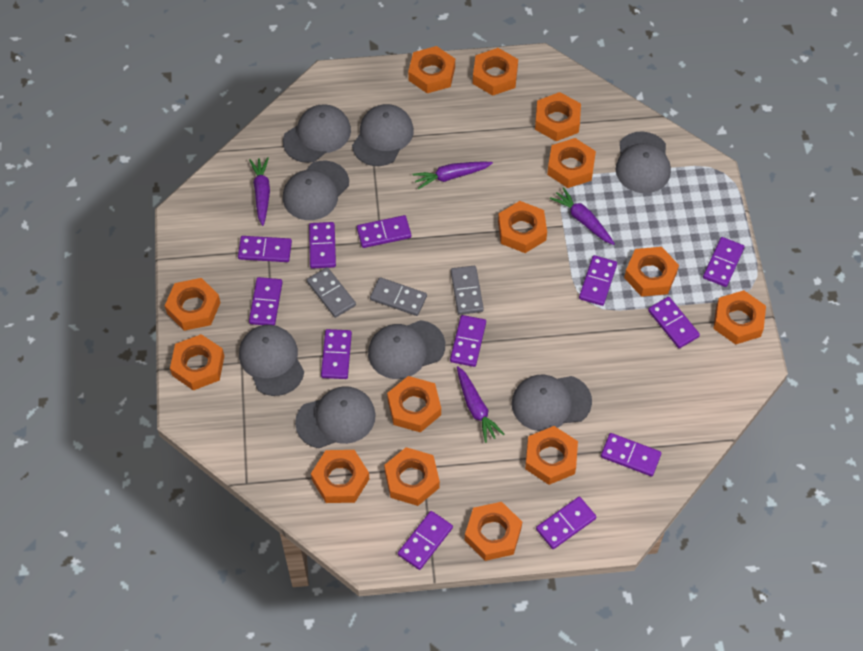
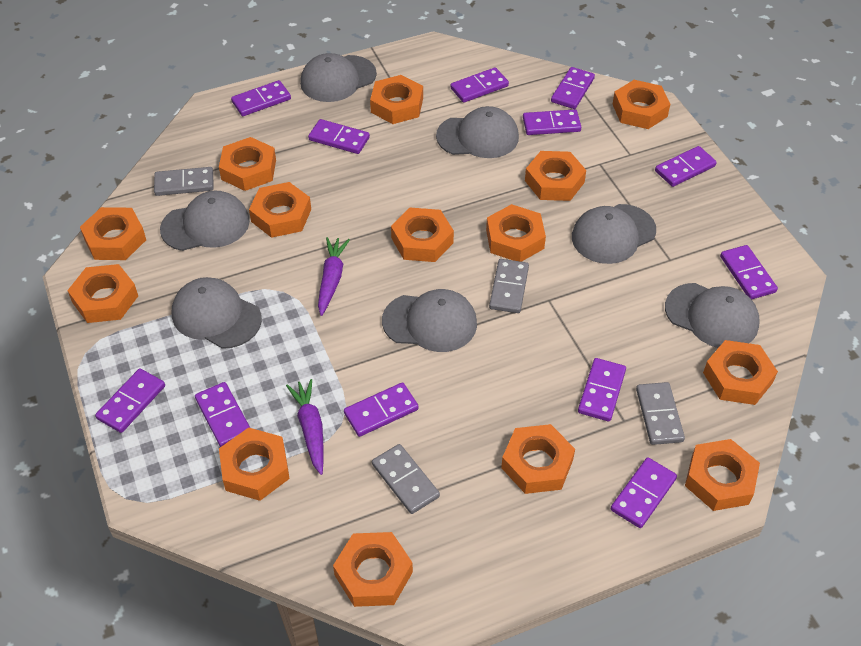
grey cap: 8 -> 7
grey domino: 3 -> 4
purple carrot: 4 -> 2

